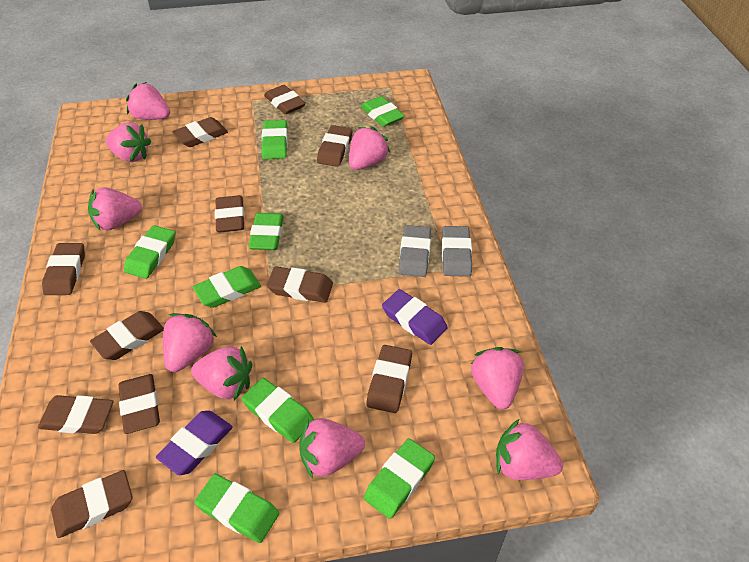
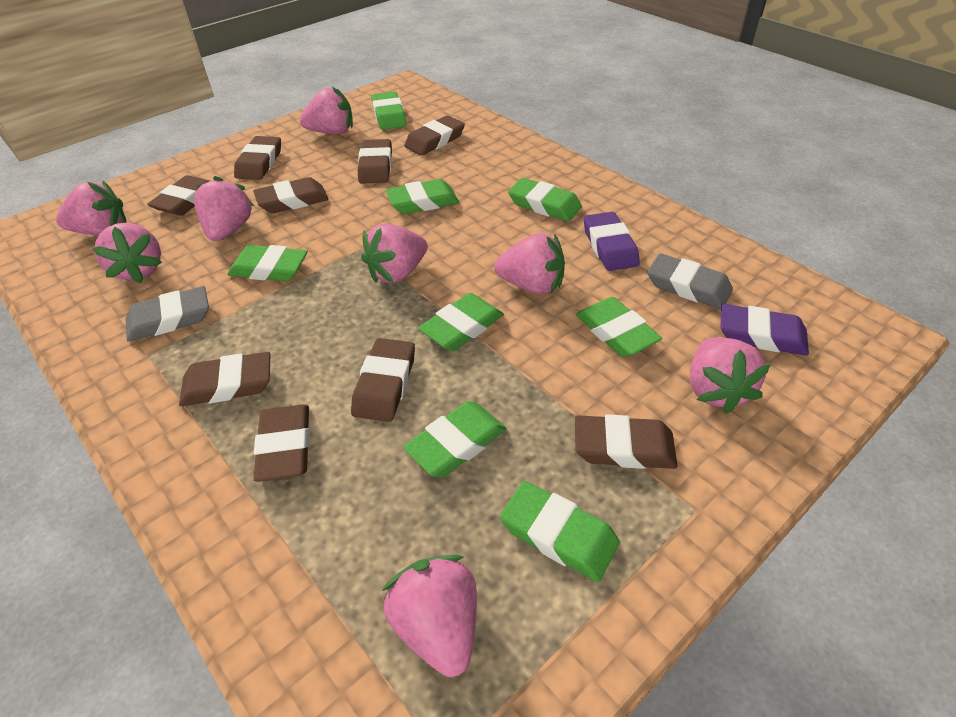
brown eraser: 11 -> 9
pink strawberry: 9 -> 8

